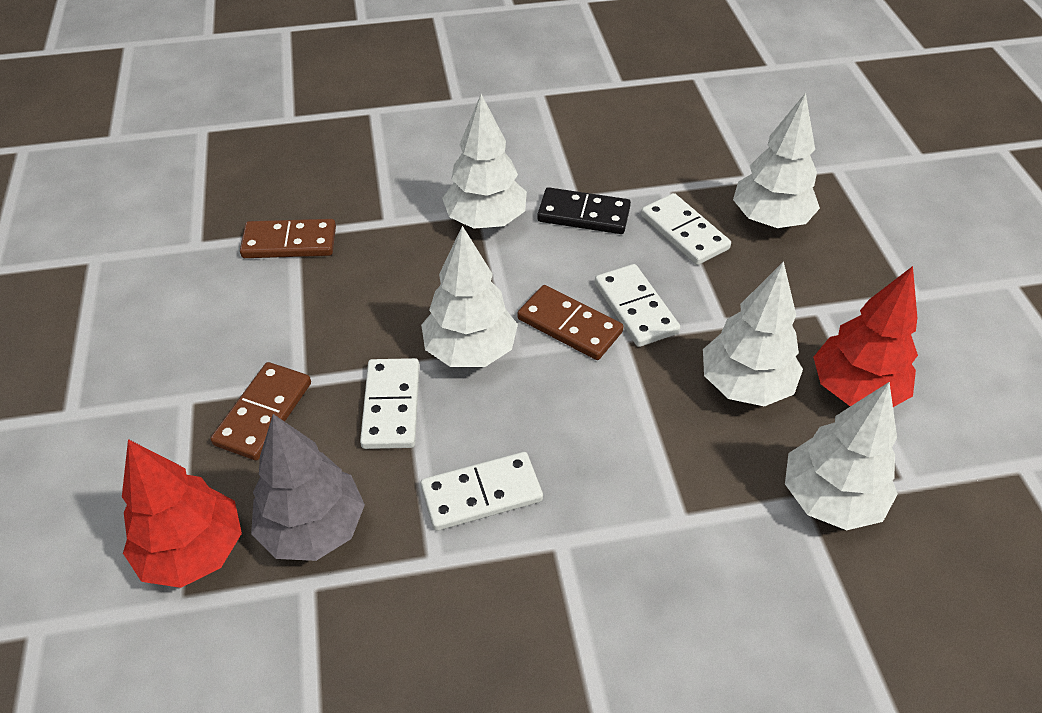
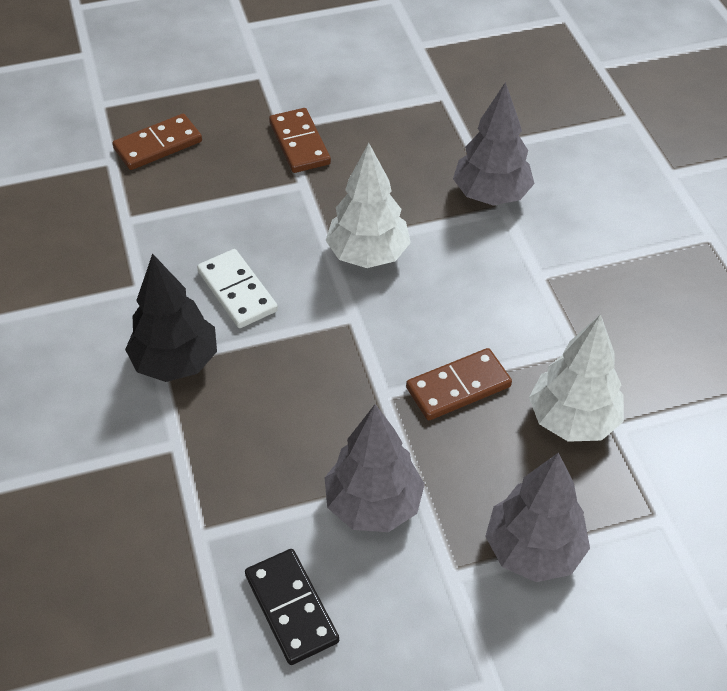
black tree: 0 -> 1
grey tree: 1 -> 3
red tree: 2 -> 0
white domino: 4 -> 1
white tree: 5 -> 2

